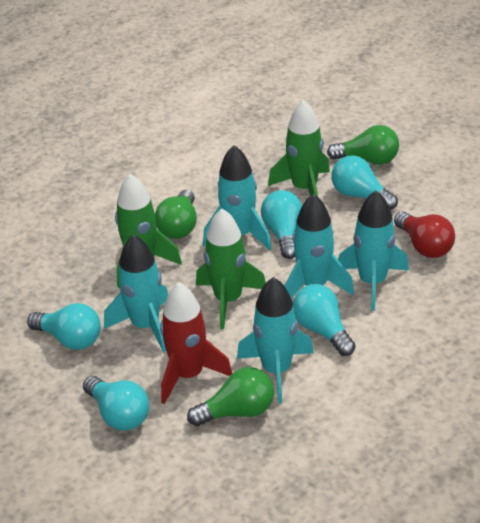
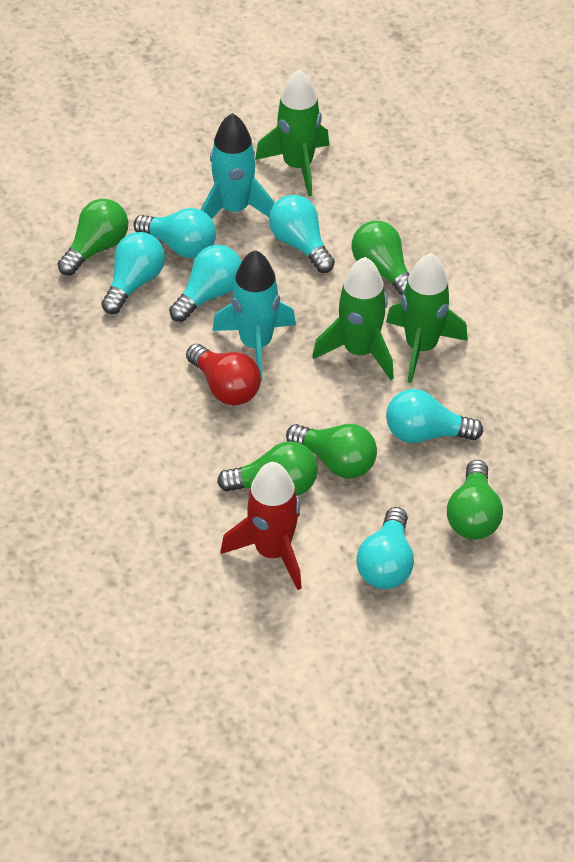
green light bulb: 3 -> 5
turquoise light bulb: 5 -> 6
turquoise rocket: 5 -> 2

